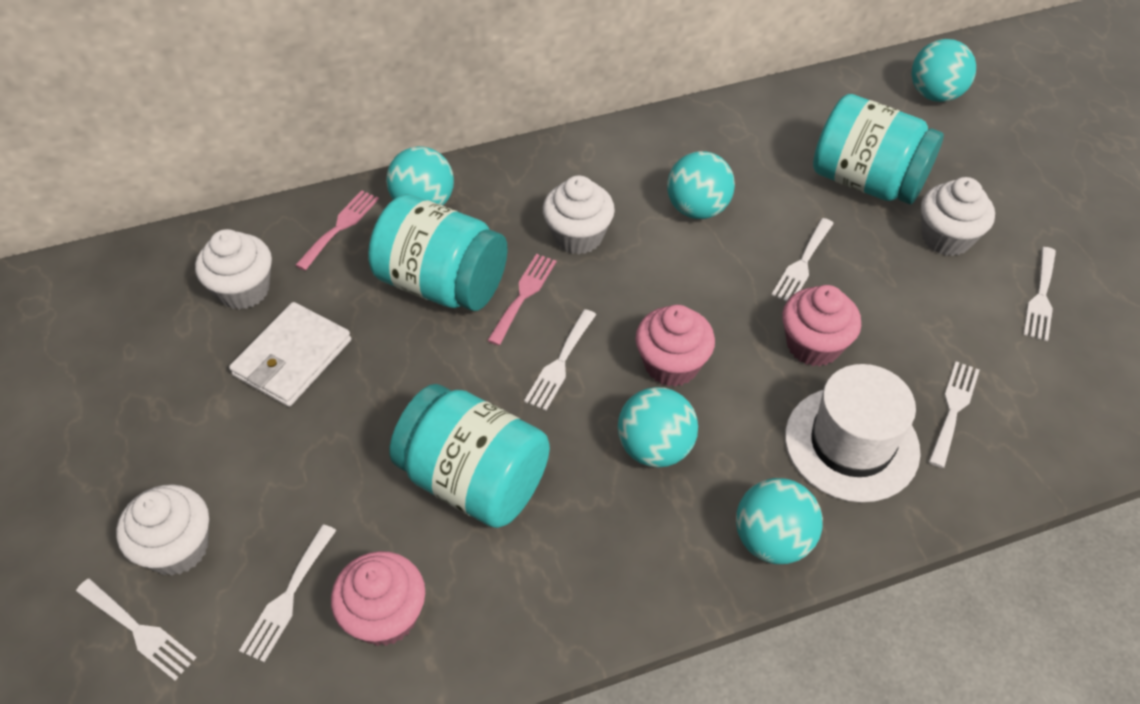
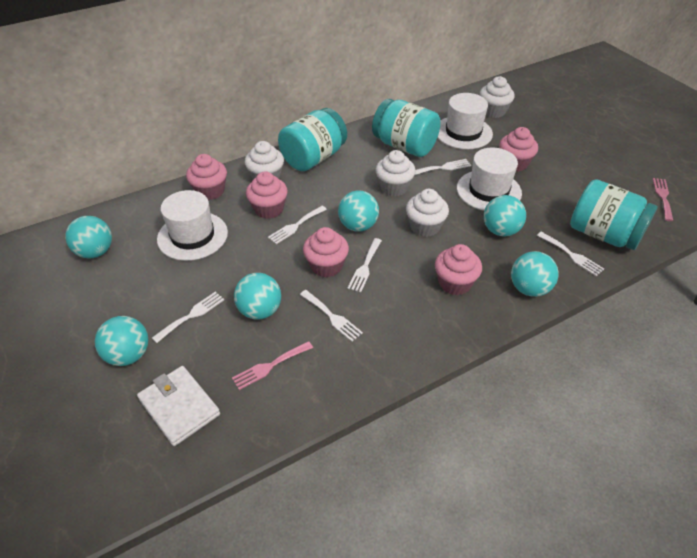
pink cupcake: 3 -> 5
turquoise ball: 5 -> 6
white hat: 1 -> 3

